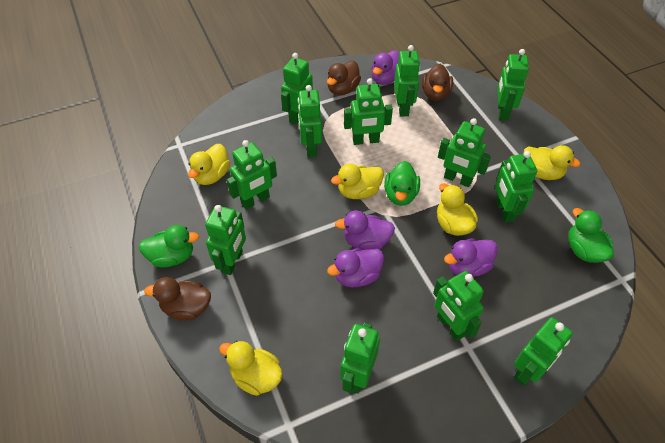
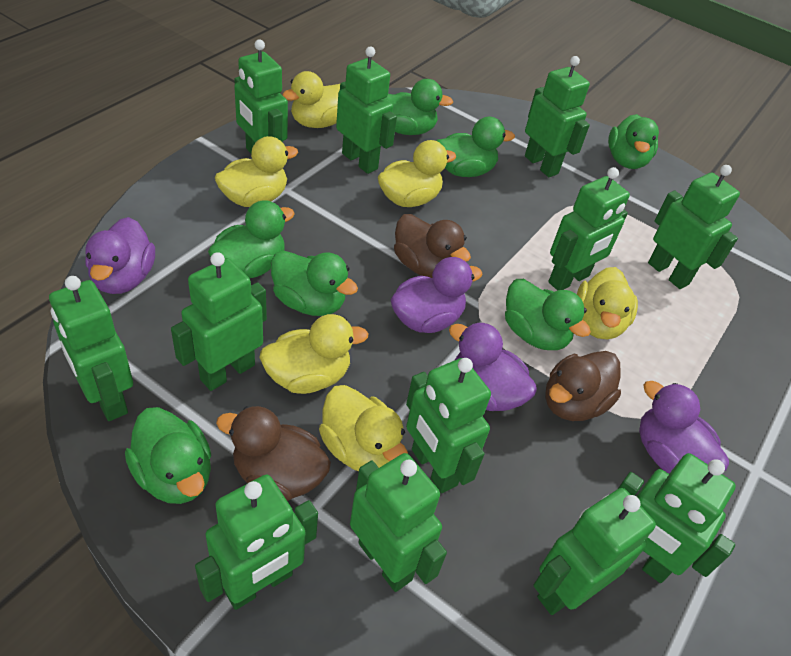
green duck: 3 -> 7
yellow duck: 5 -> 6

